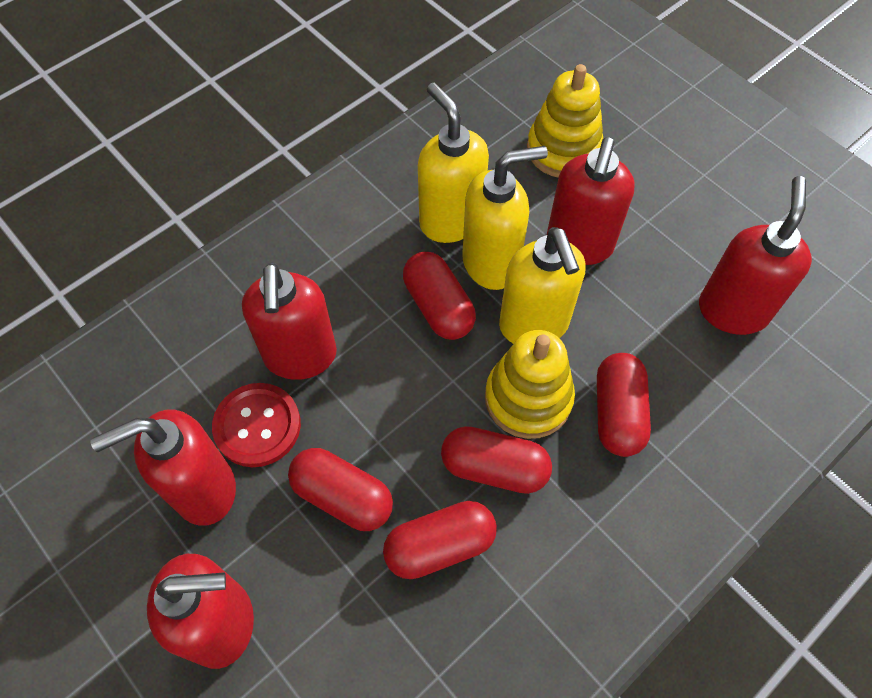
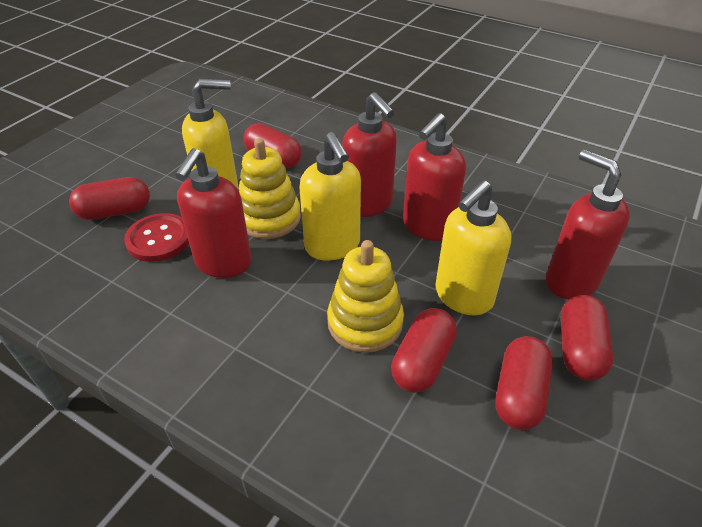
red soap dispenser: 5 -> 4

